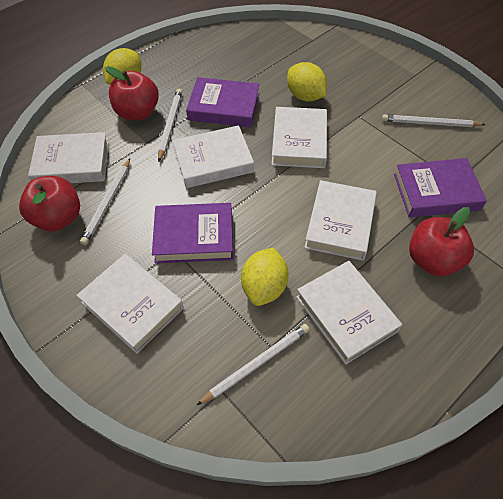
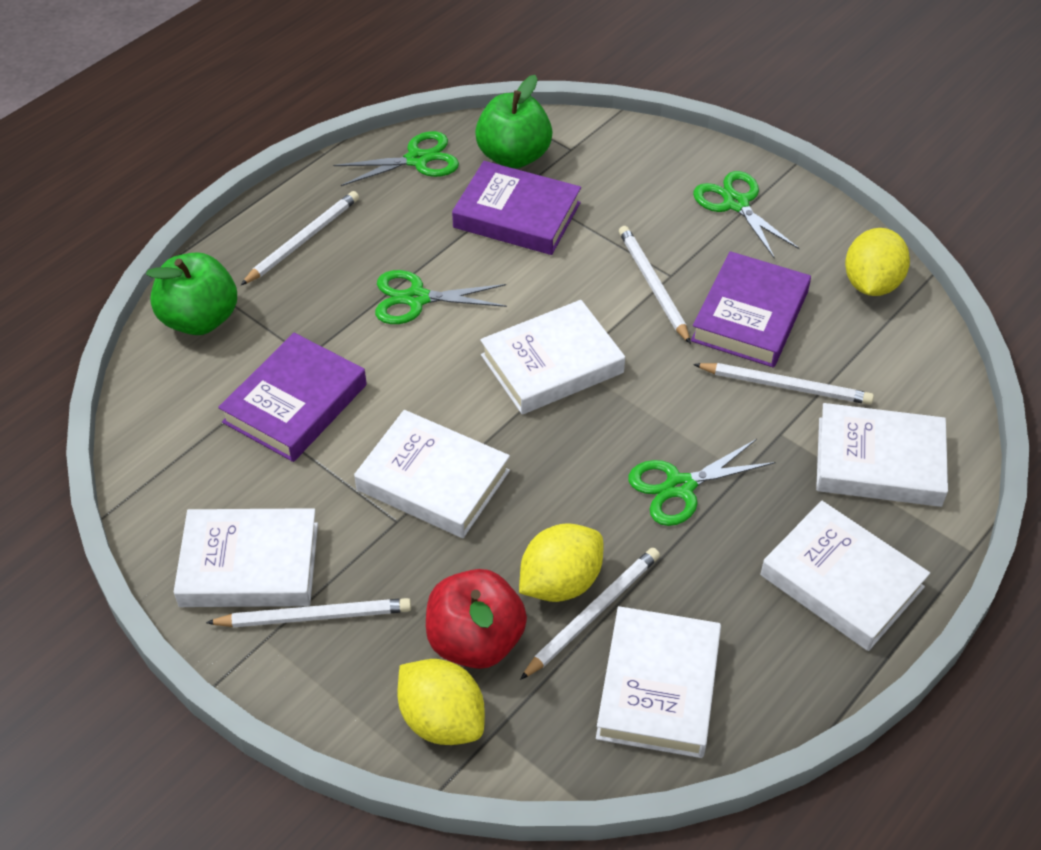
green apple: 0 -> 2
green scissors: 0 -> 4
red apple: 3 -> 1
white pencil: 4 -> 5

